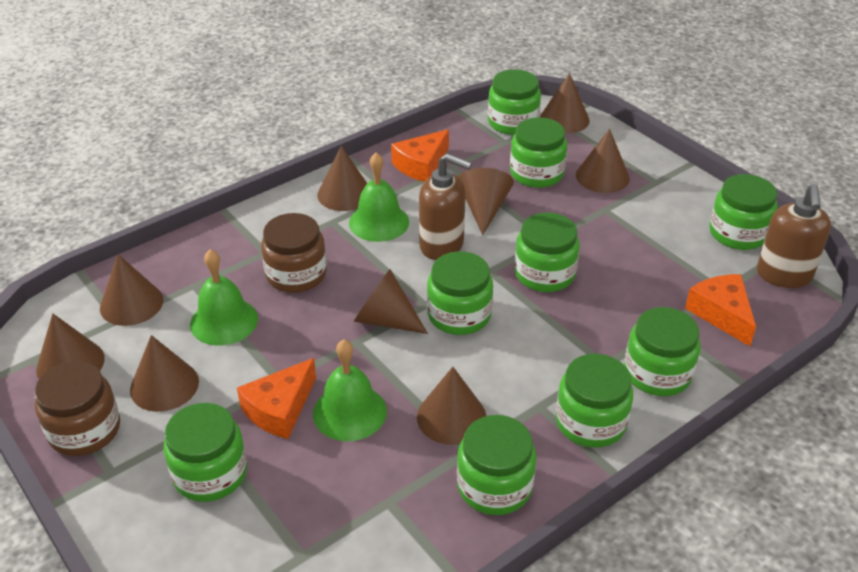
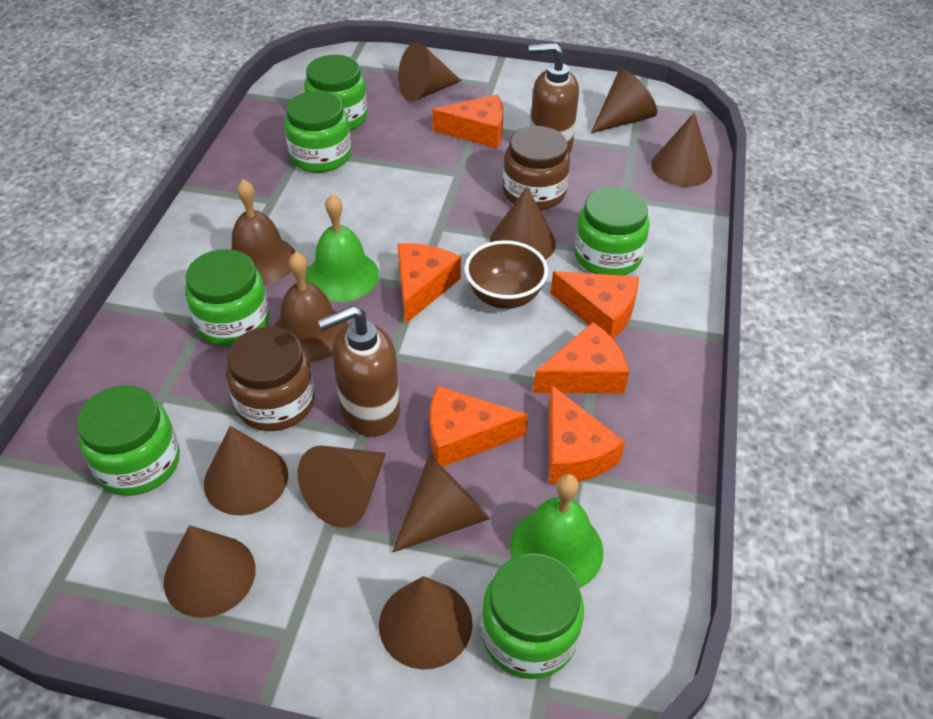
brown bell: 0 -> 2
brown bowl: 0 -> 1
green bell: 3 -> 2
green jar: 9 -> 6
orange cheese: 3 -> 6

